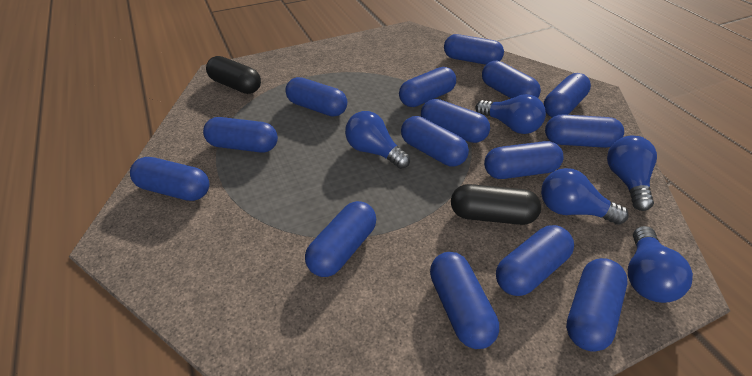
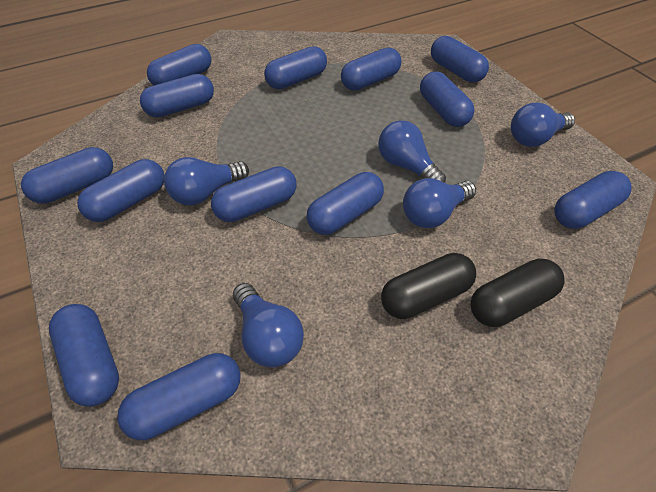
blue capsule: 15 -> 13

